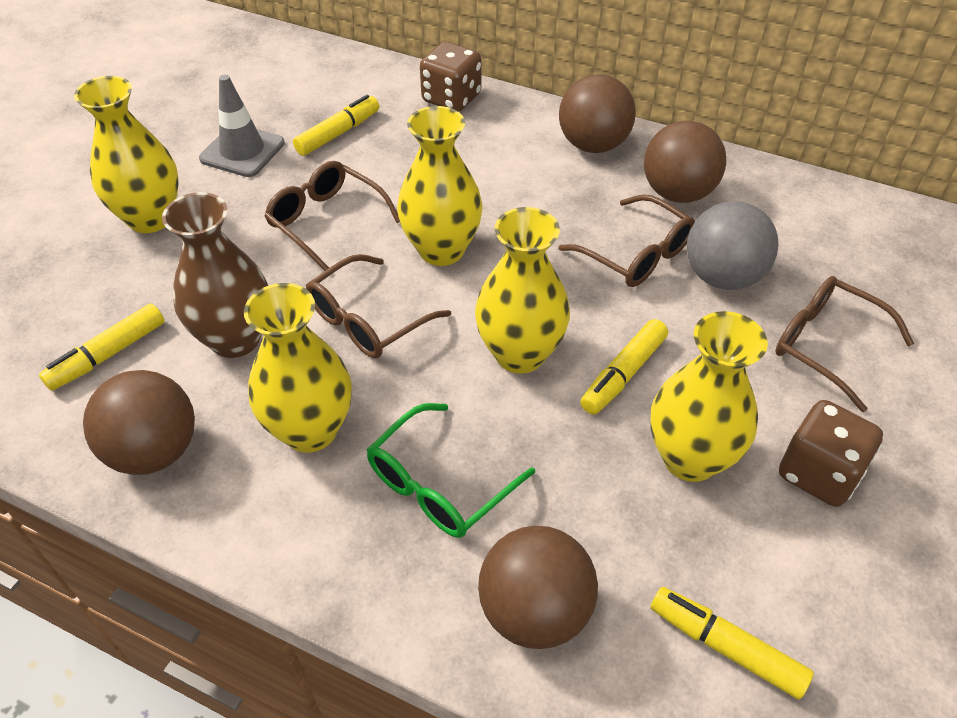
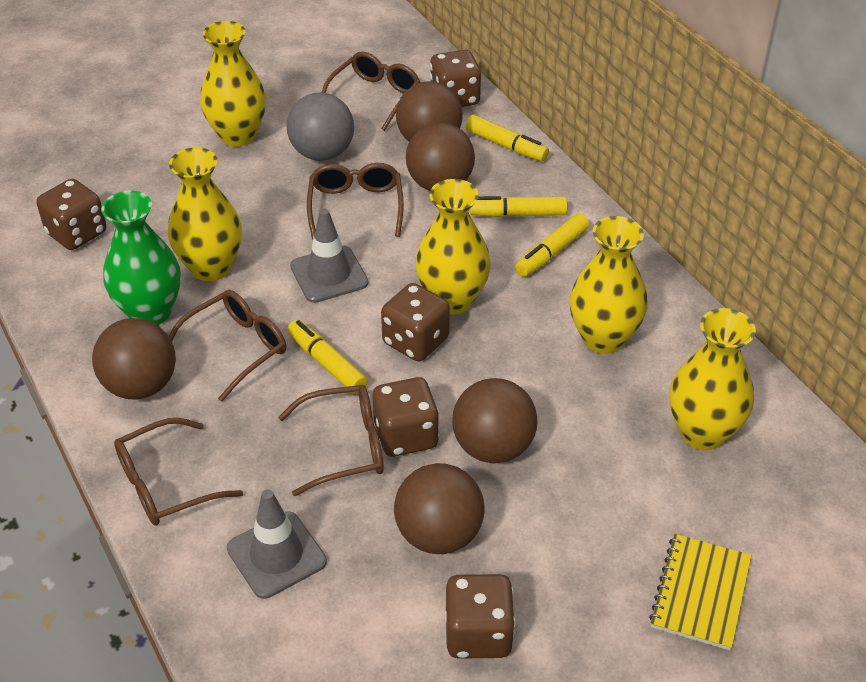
brown ball: 4 -> 5
brown dice: 2 -> 5
brown glasses: 4 -> 5
brown vase: 1 -> 0
green glasses: 1 -> 0
green vase: 0 -> 1
grey traffic cone: 1 -> 2
yellow notebook: 0 -> 1

